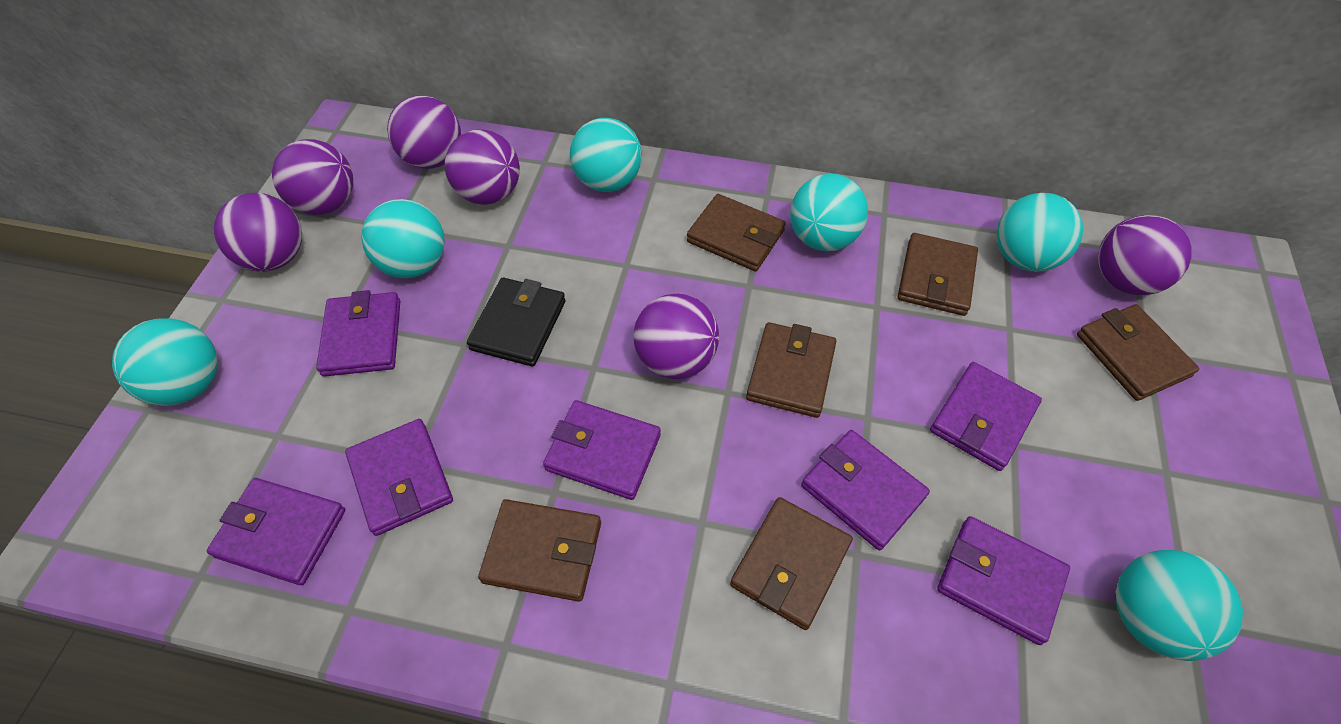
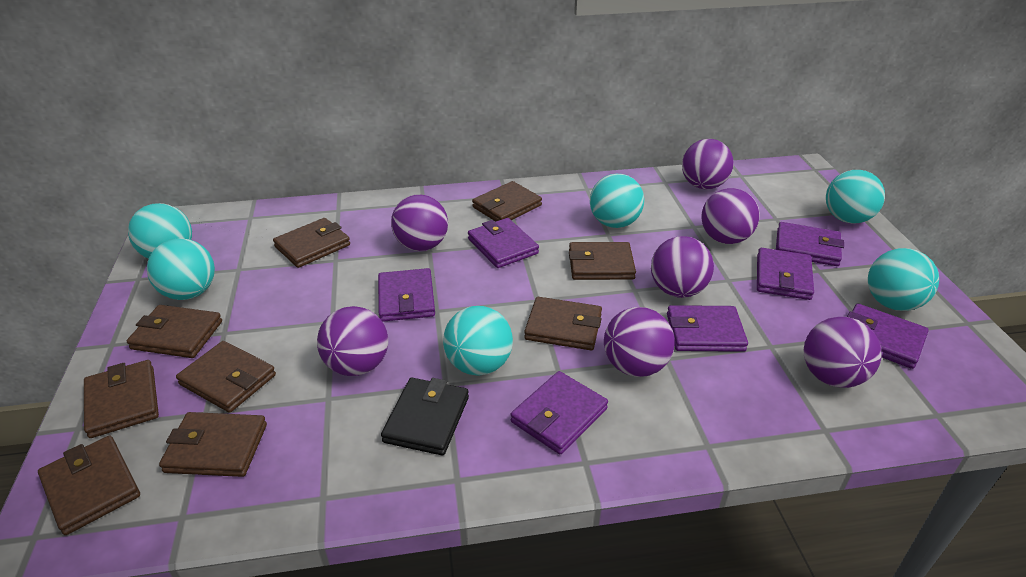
brown wallet: 6 -> 9
purple ball: 6 -> 7

